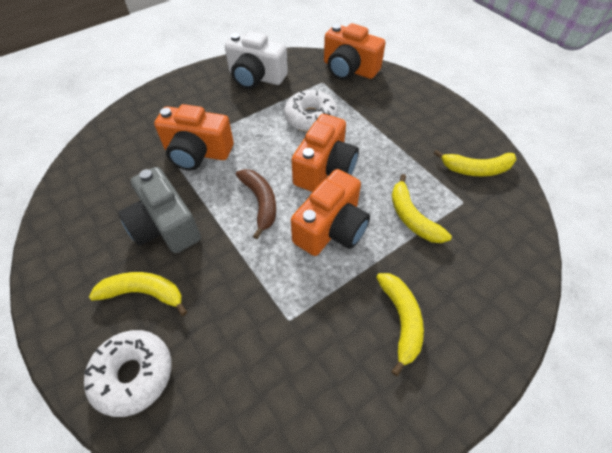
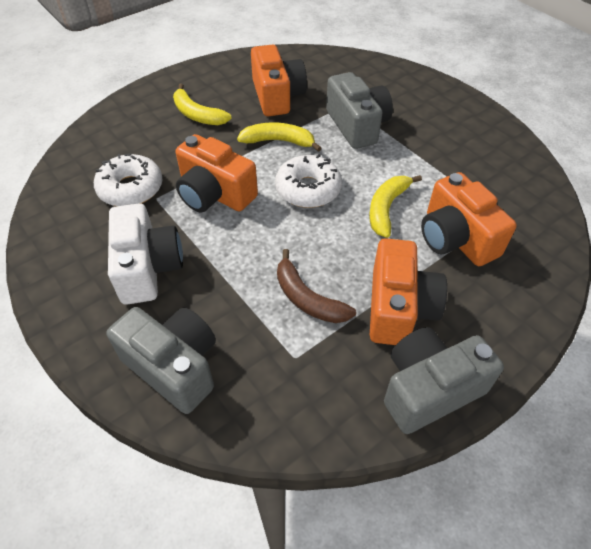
grey camera: 1 -> 3
yellow banana: 4 -> 3

